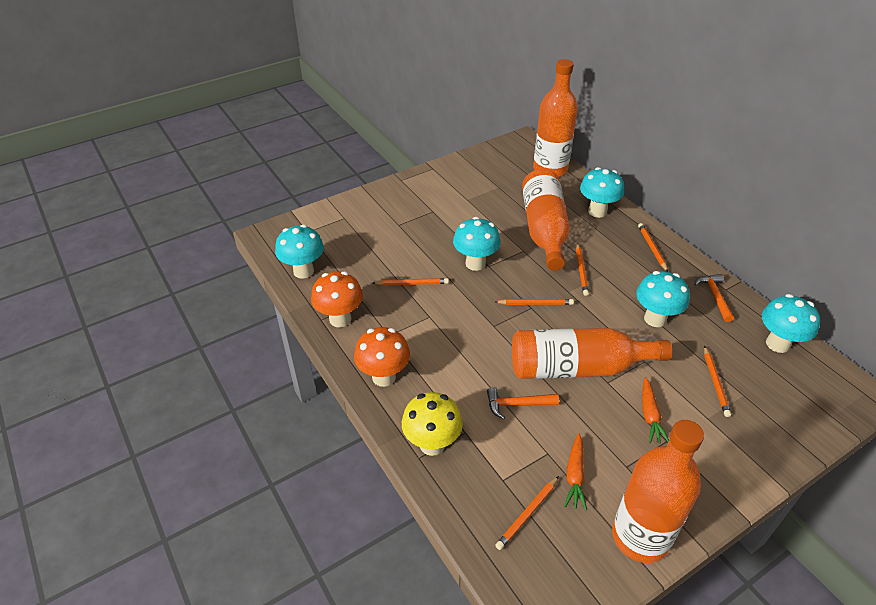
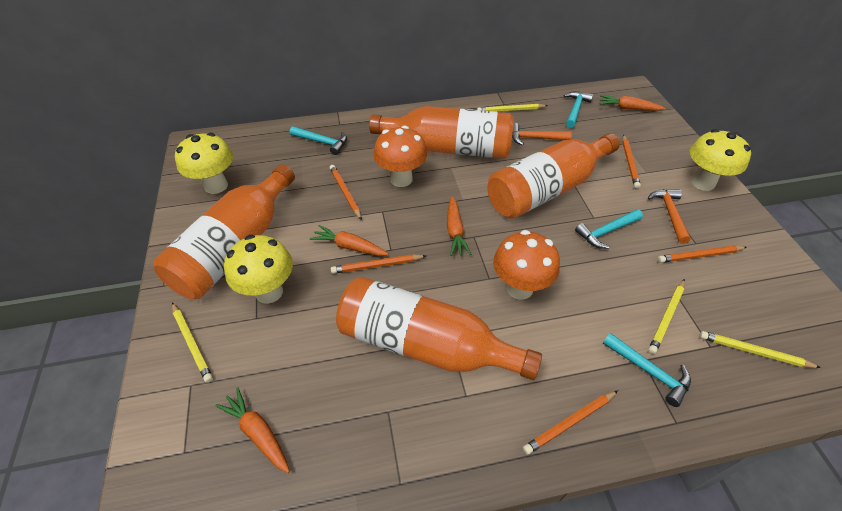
orange carrot: 2 -> 4
orange pencil: 6 -> 5
turquoise hammer: 0 -> 4
turquoise mushroom: 5 -> 0
yellow mushroom: 1 -> 3
yellow pencil: 0 -> 4

